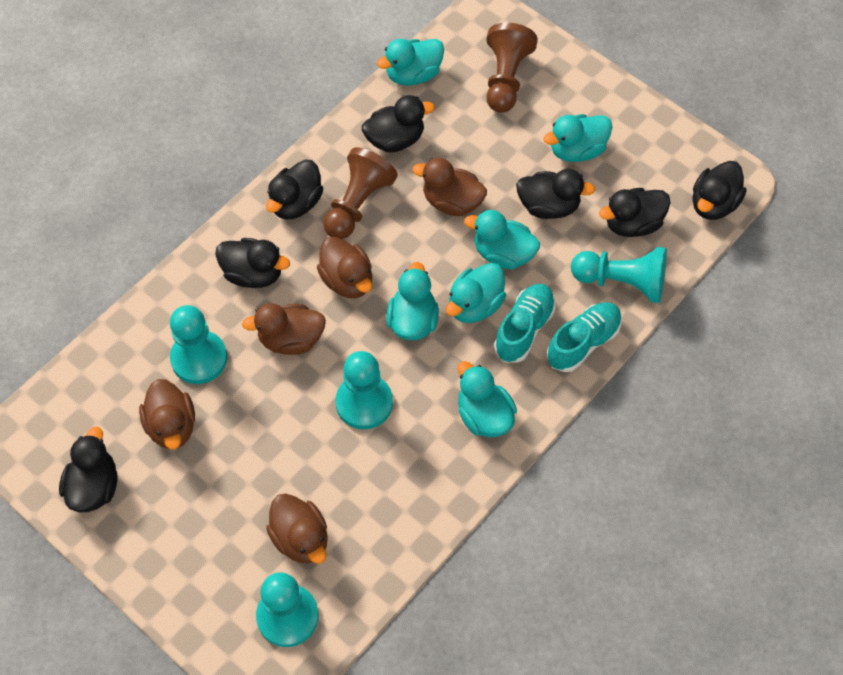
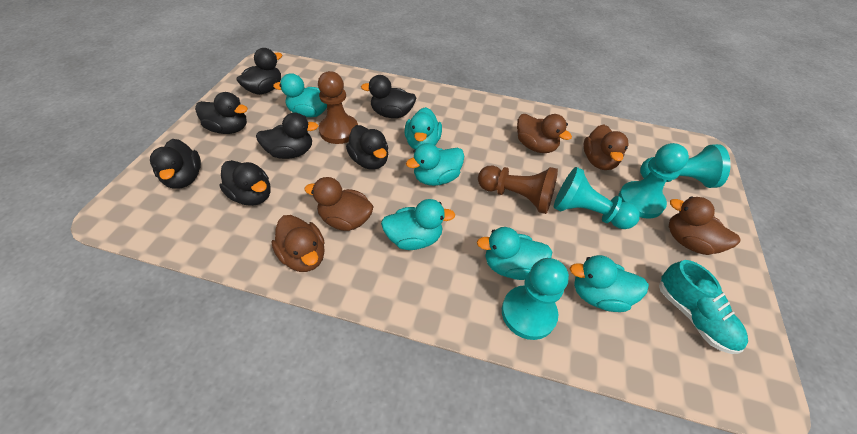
turquoise shoe: 2 -> 1

